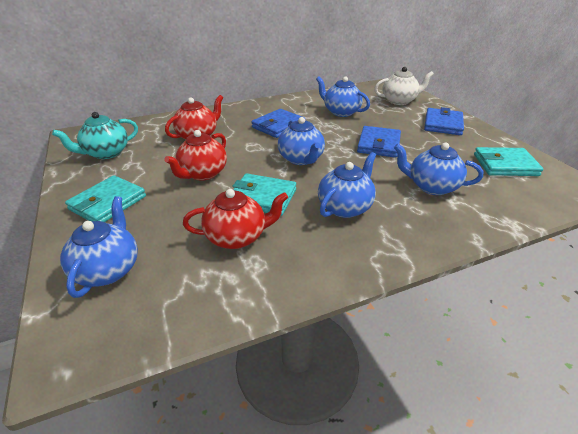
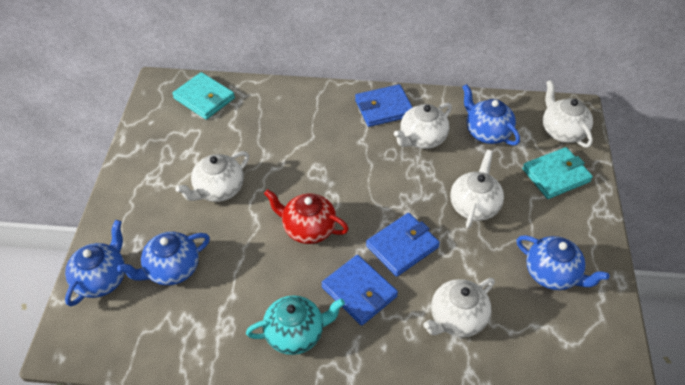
blue teapot: 5 -> 4
red teapot: 3 -> 1
turquoise wallet: 3 -> 2
white teapot: 1 -> 5

